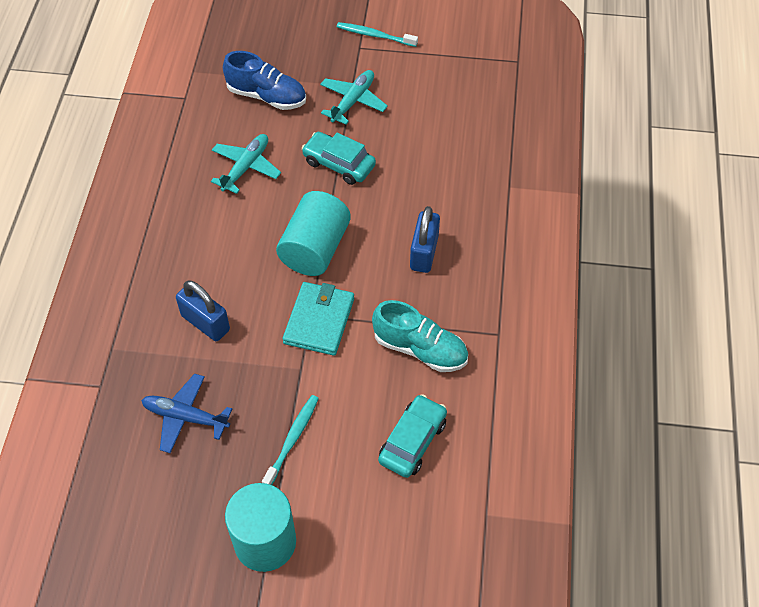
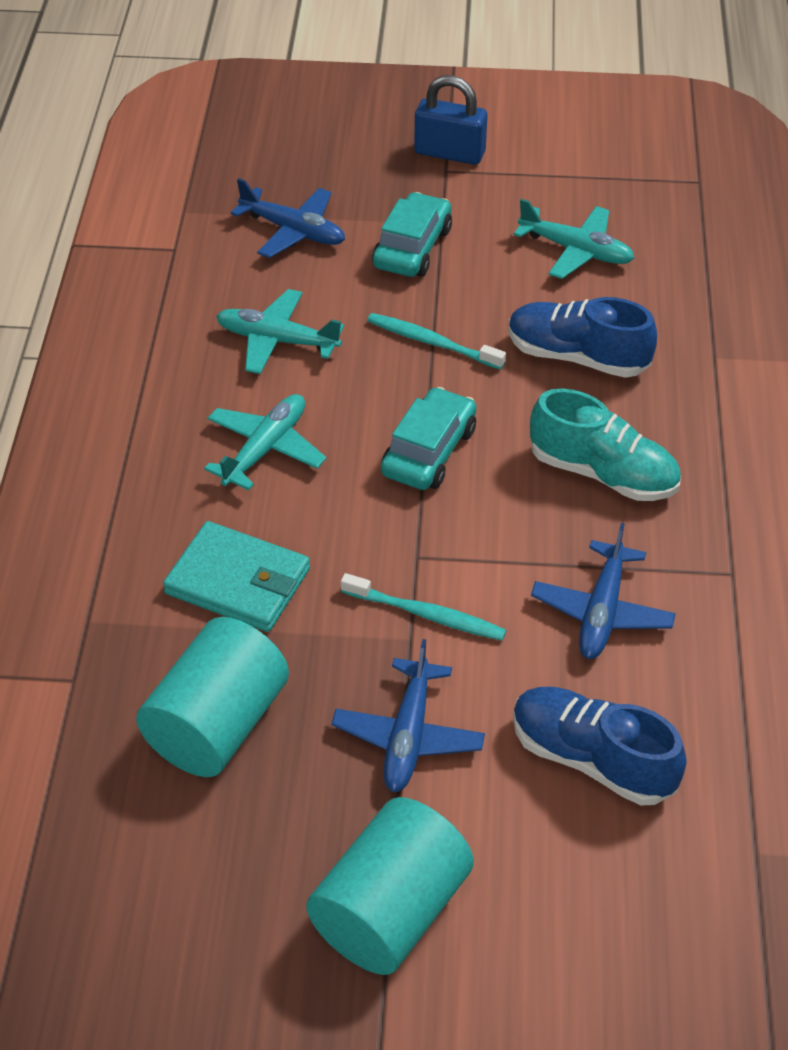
blue padlock: 2 -> 1
blue plane: 1 -> 3
blue shoe: 1 -> 2
turquoise plane: 2 -> 3

